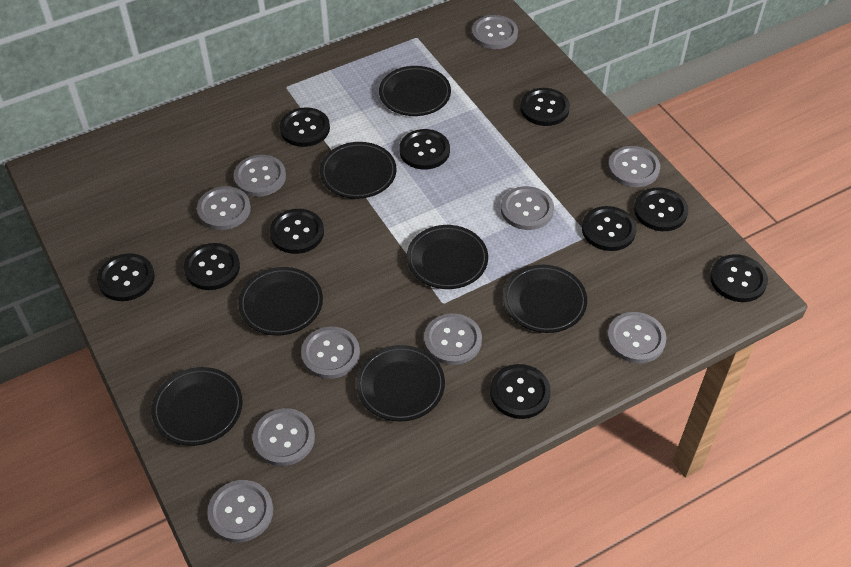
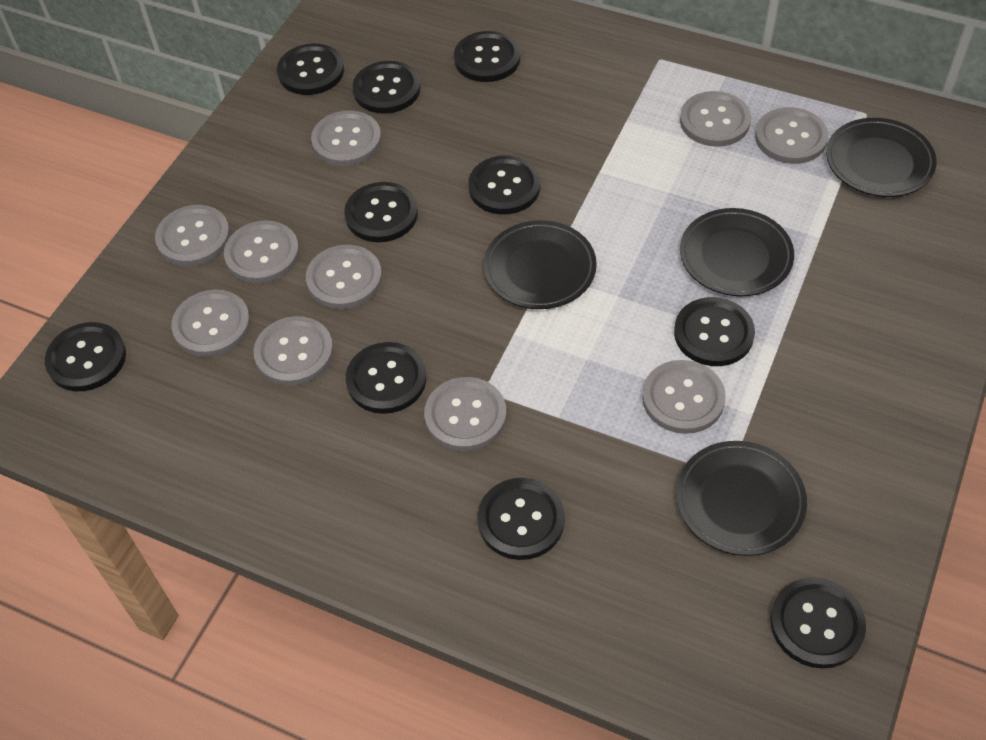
black plate: 7 -> 4

